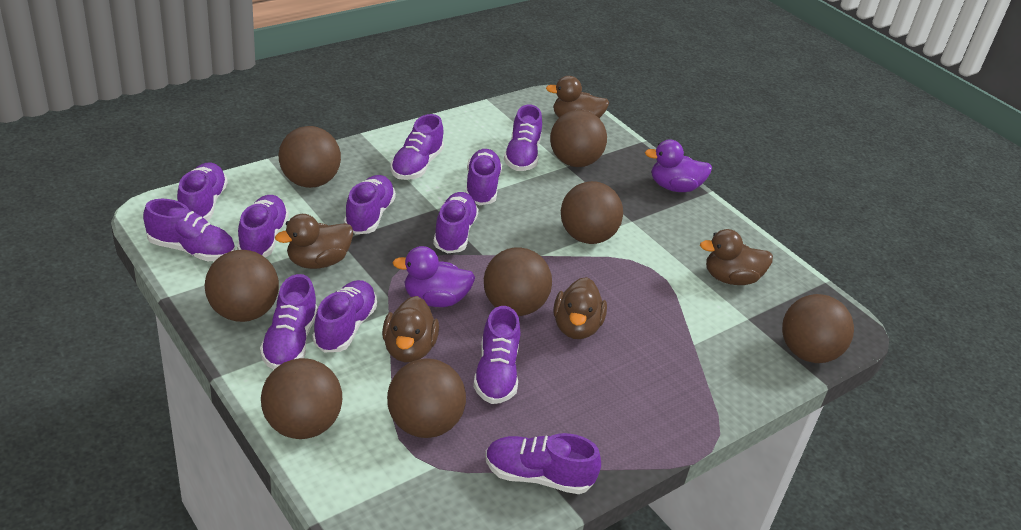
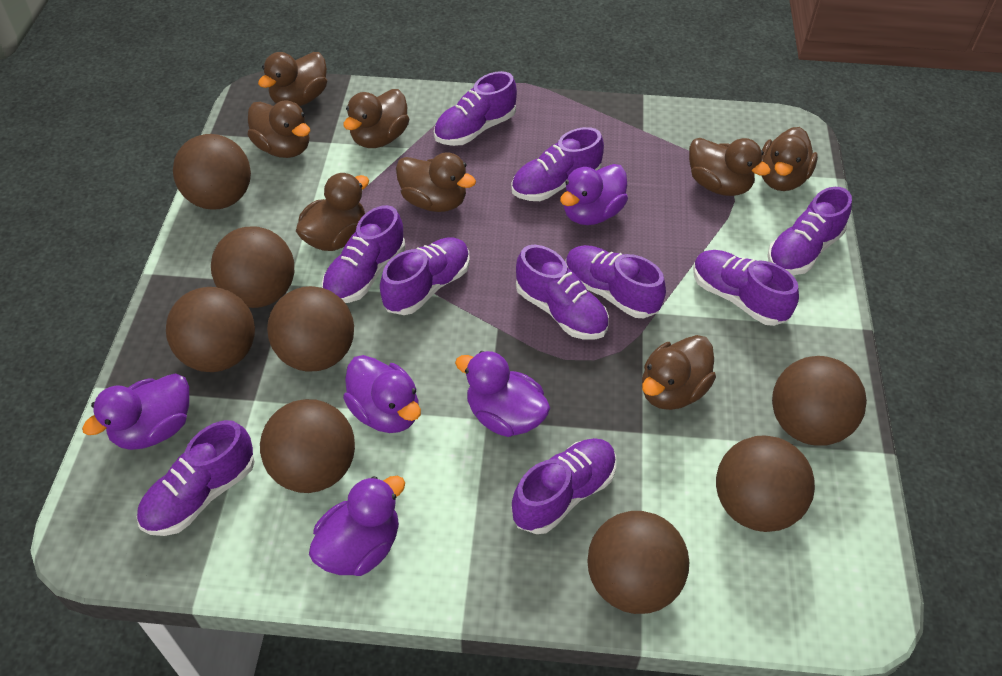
brown duck: 5 -> 8
purple duck: 2 -> 5
purple shoe: 12 -> 10

